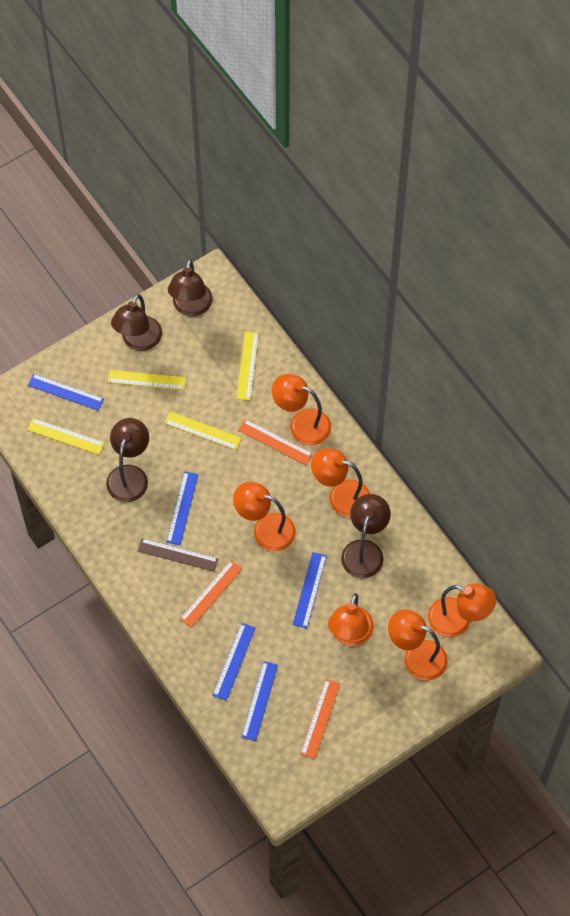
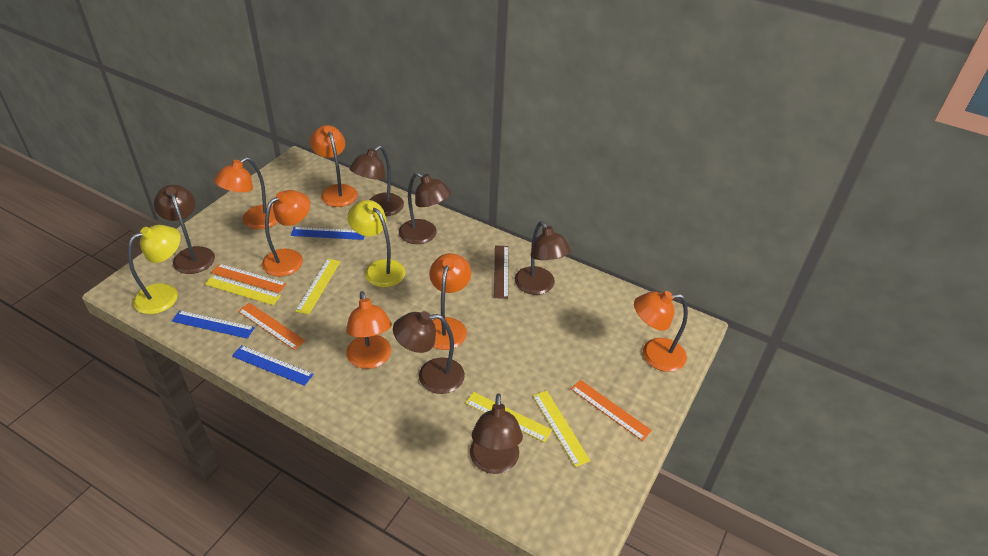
blue ruler: 5 -> 3
brown lamp: 4 -> 6
yellow lamp: 0 -> 2

